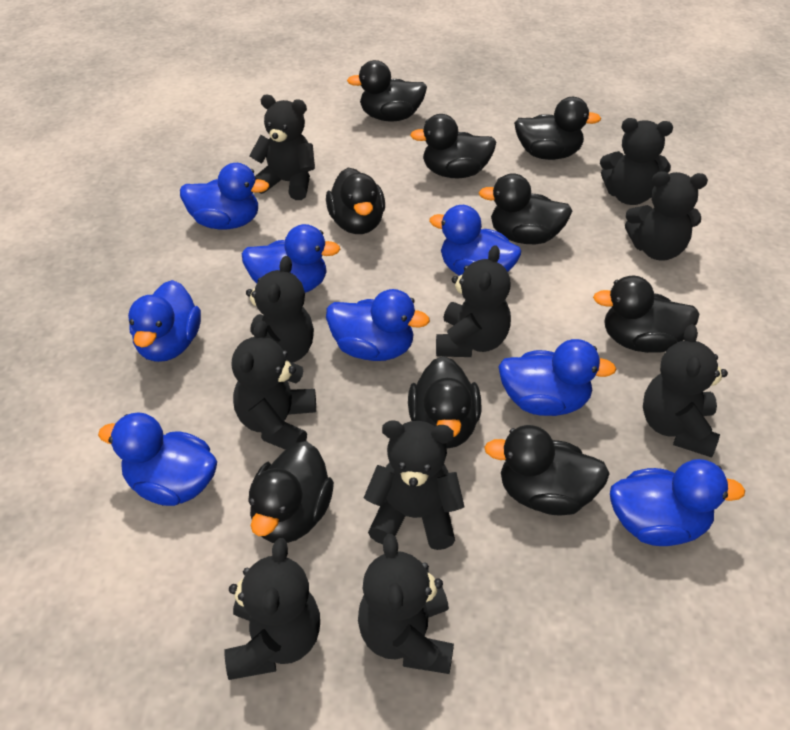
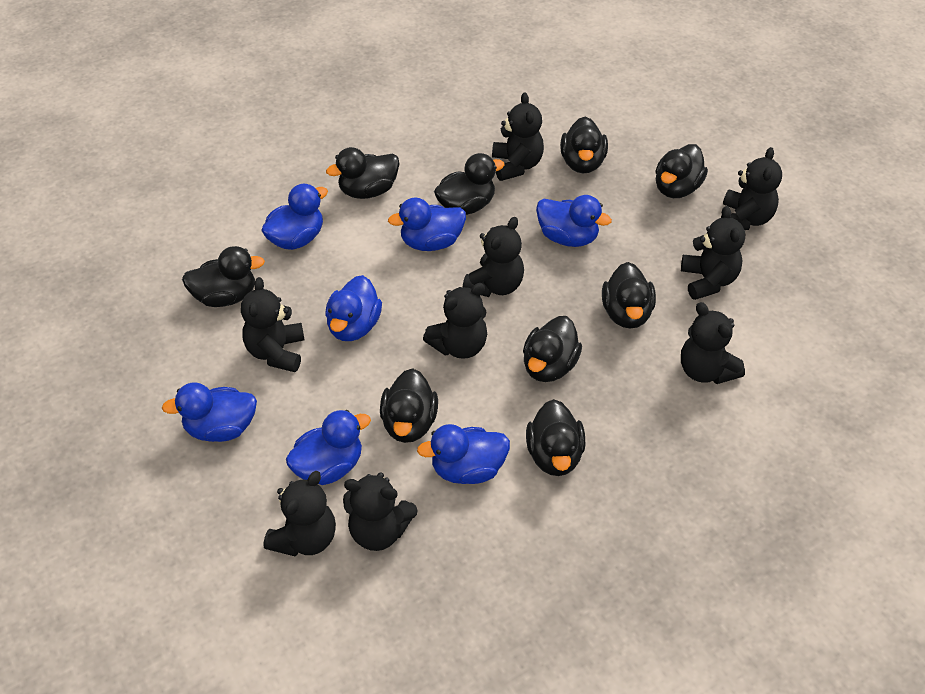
black teddy bear: 10 -> 9
blue duck: 8 -> 7

